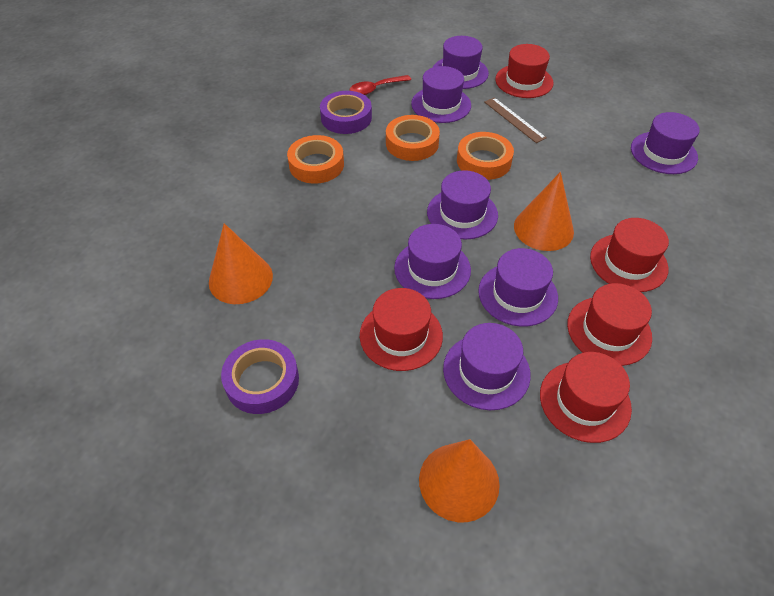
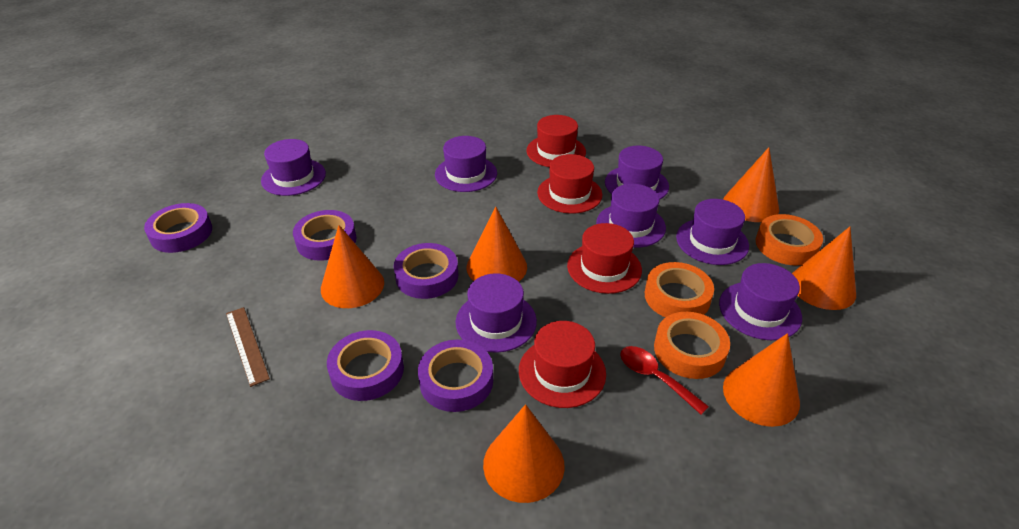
orange cone: 3 -> 6
purple tape: 2 -> 5
red hat: 5 -> 4

